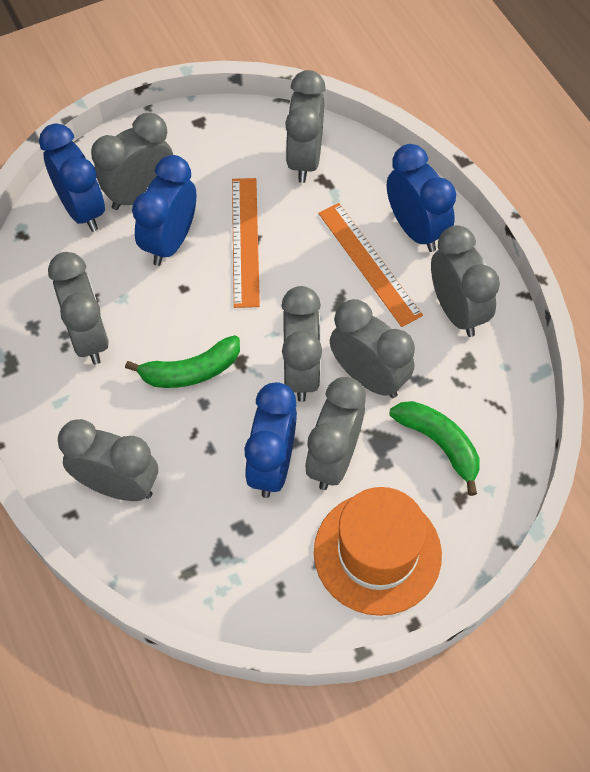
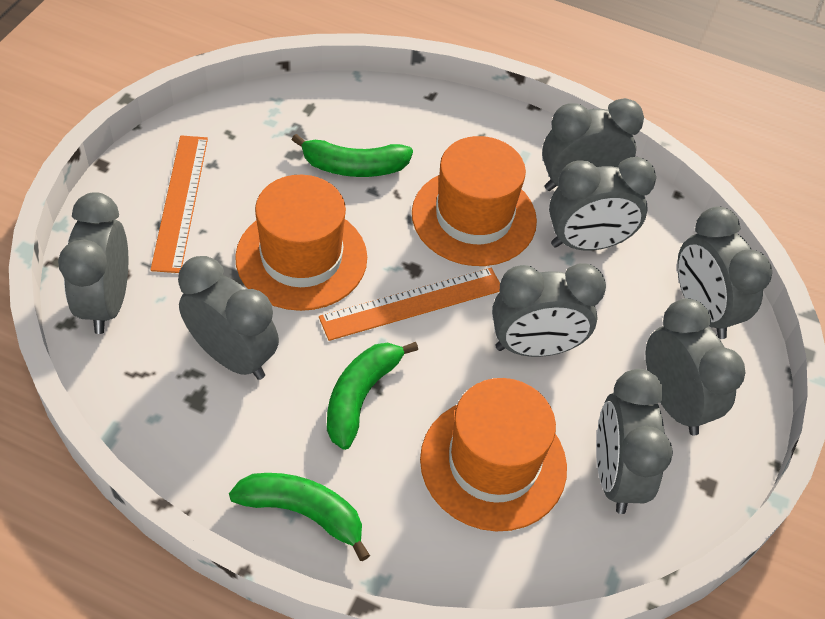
blue clock: 4 -> 0
green banana: 2 -> 3
orange hat: 1 -> 3

